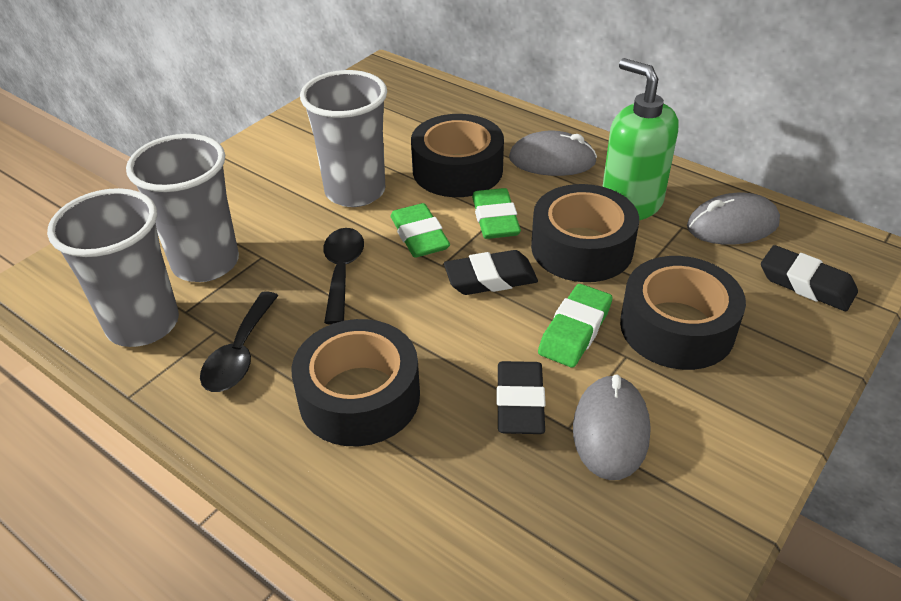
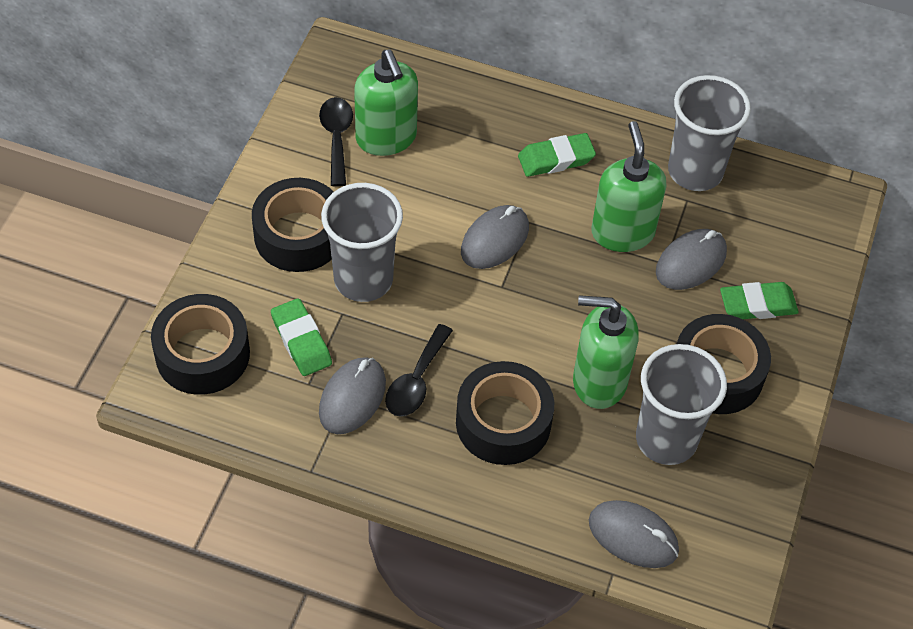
black eraser: 3 -> 0
green soap dispenser: 1 -> 3
grey mouse: 3 -> 4

